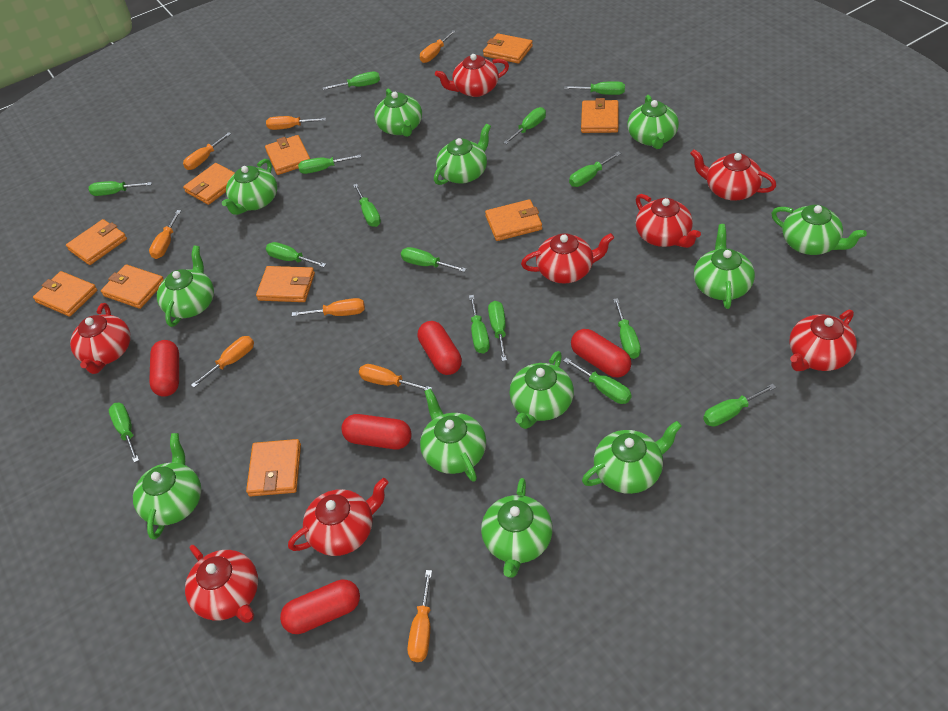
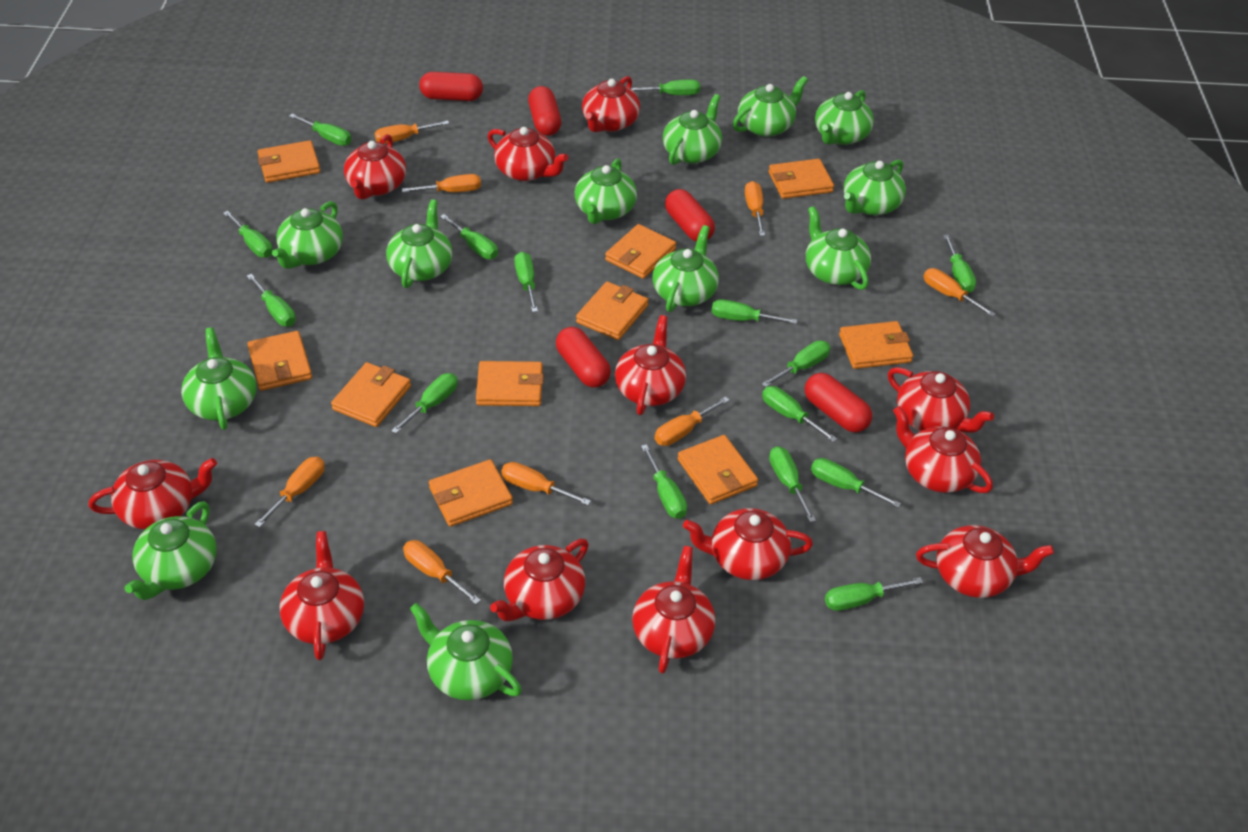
red teapot: 8 -> 12

